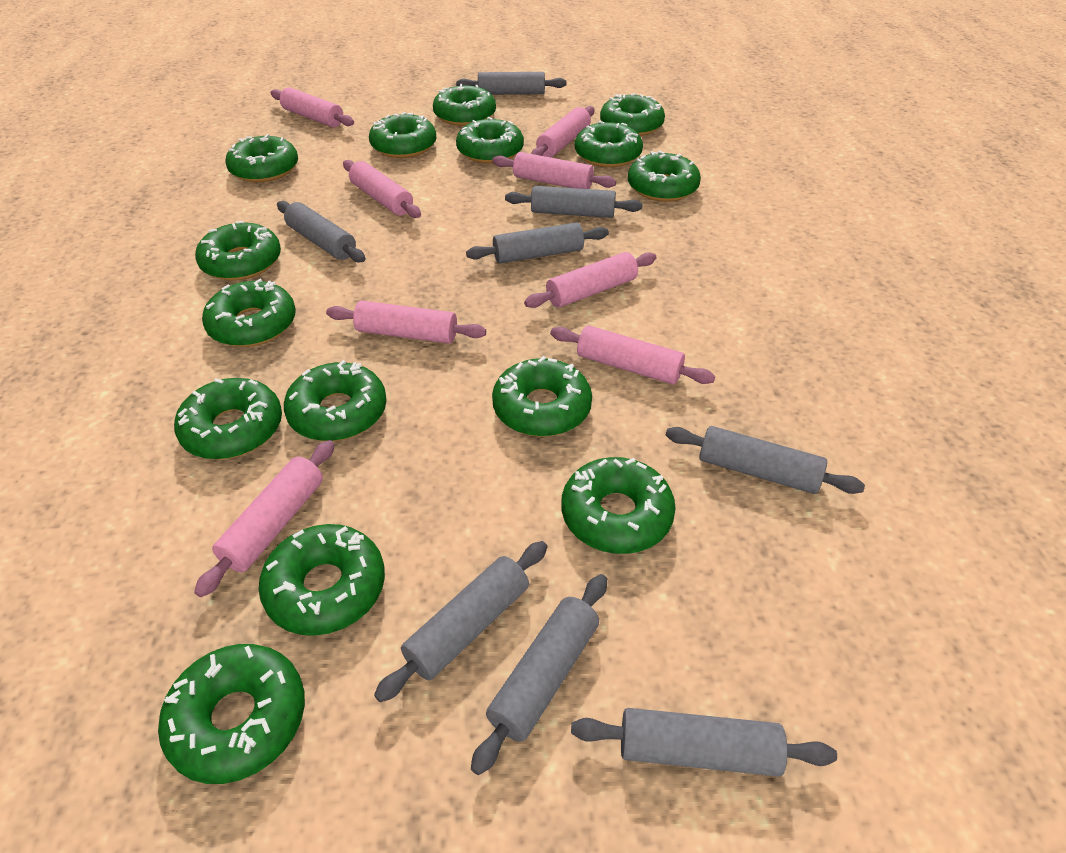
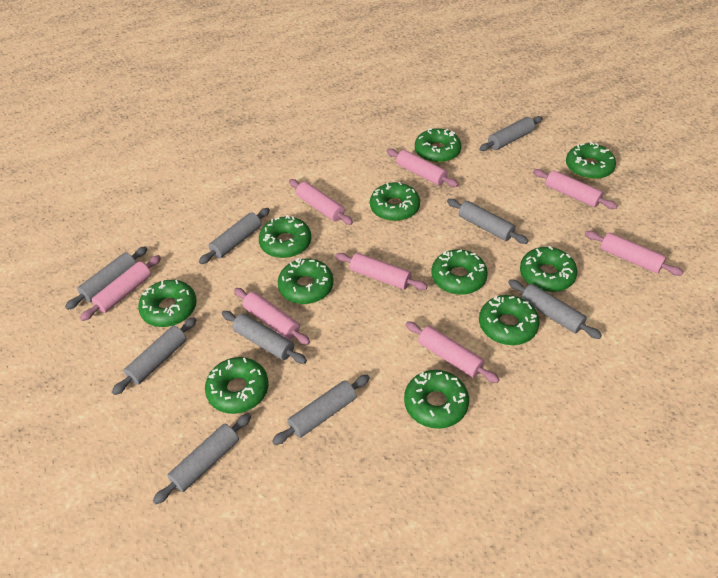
green donut: 15 -> 11
grey rolling pin: 8 -> 9

